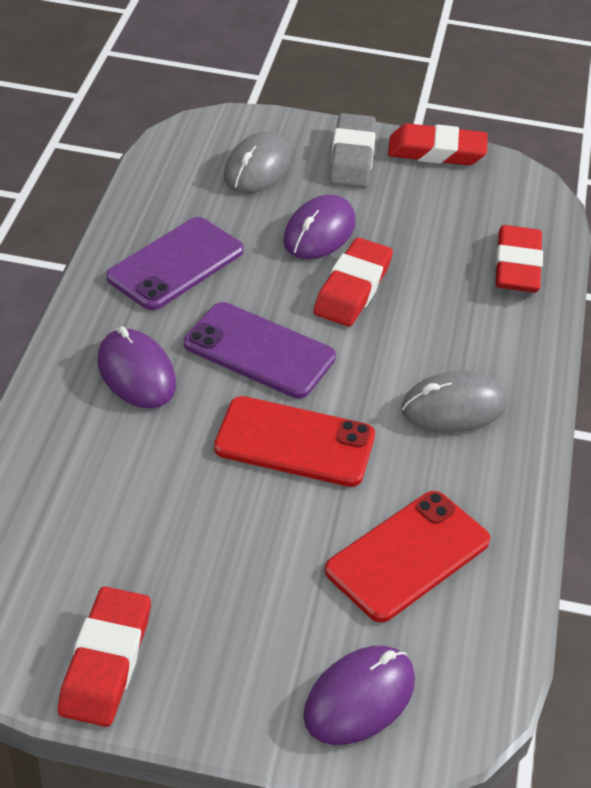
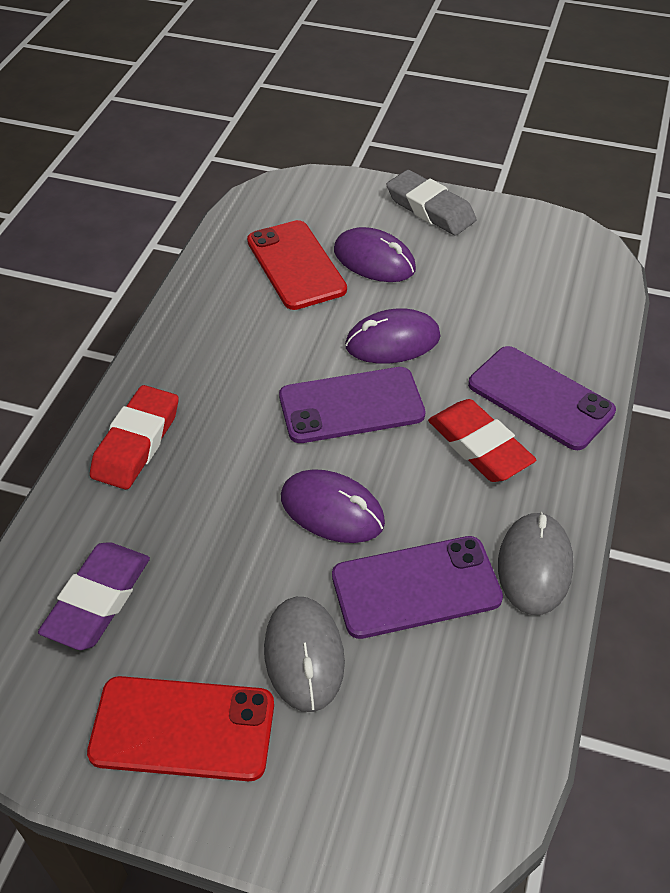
purple eraser: 0 -> 1
purple phone: 2 -> 3
red eraser: 4 -> 2

